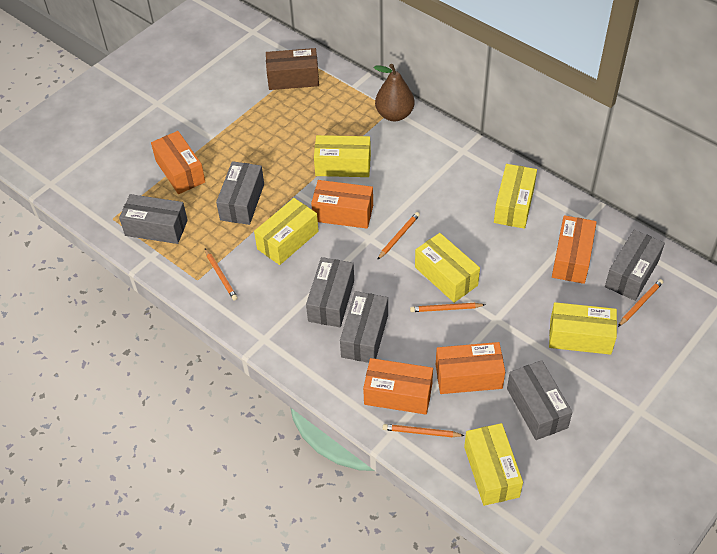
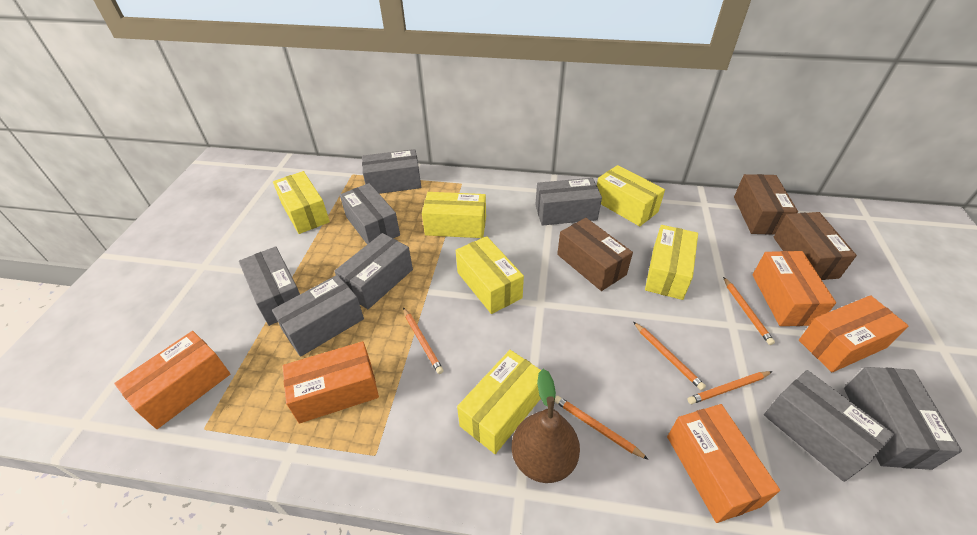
brown box: 1 -> 3
grey box: 6 -> 8

